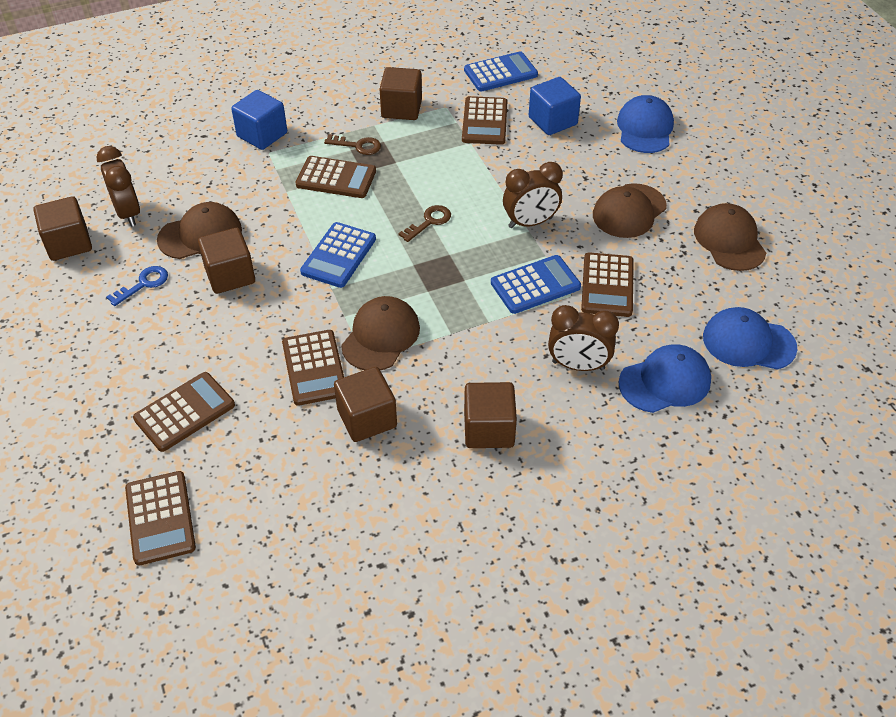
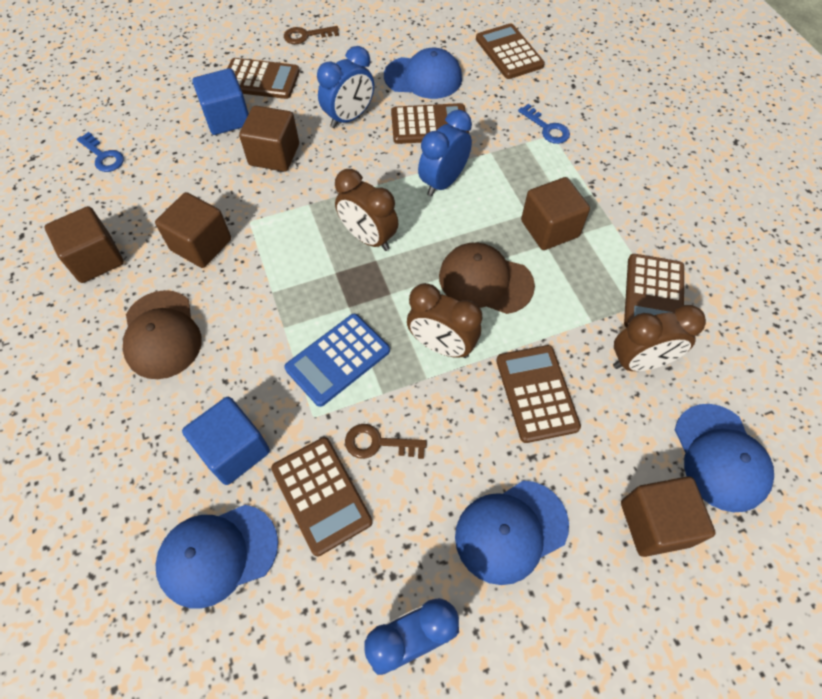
blue calculator: 3 -> 1
blue cap: 3 -> 4
blue clock: 0 -> 3
blue key: 1 -> 2
brown cap: 4 -> 2

